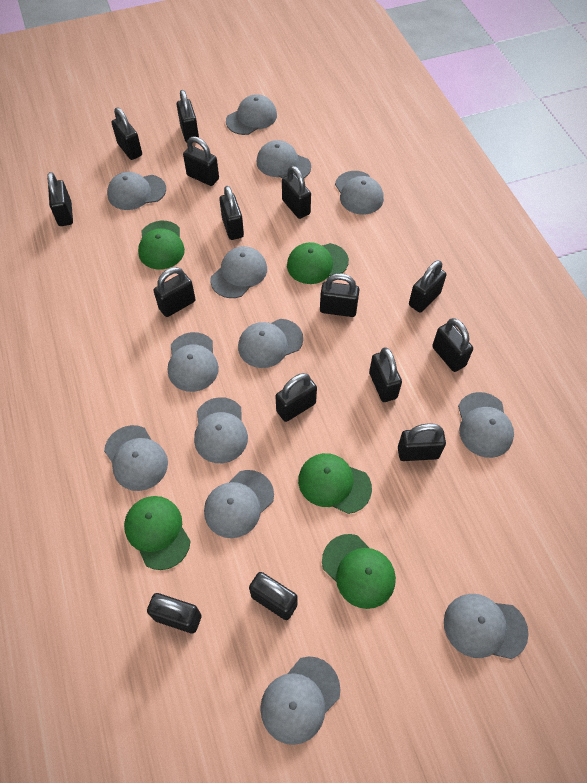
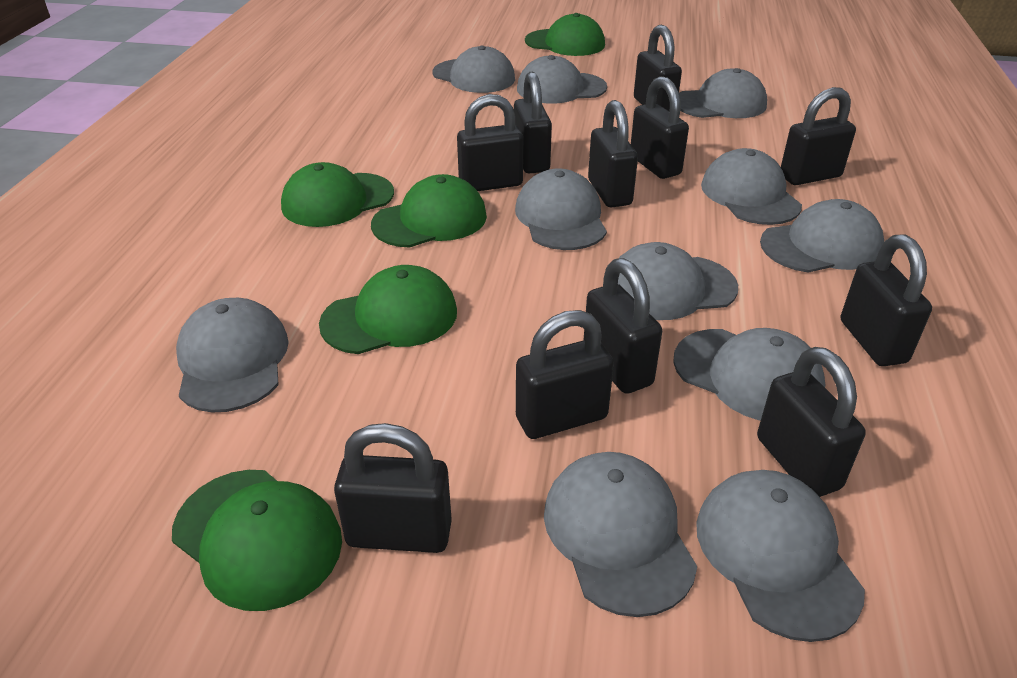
black padlock: 15 -> 11
grey cap: 13 -> 11

